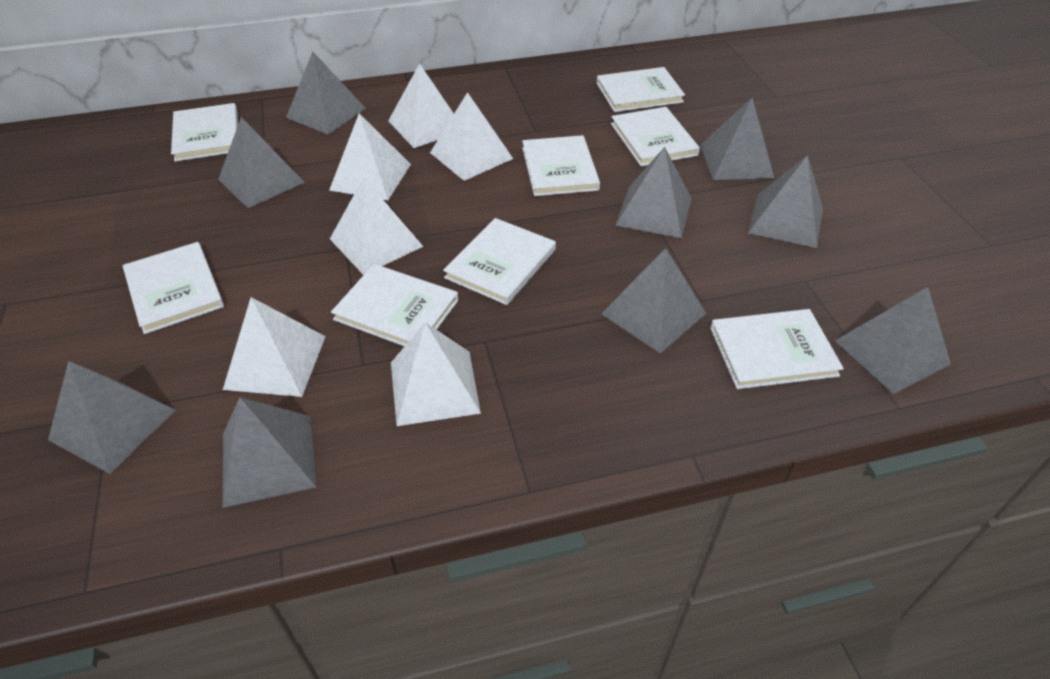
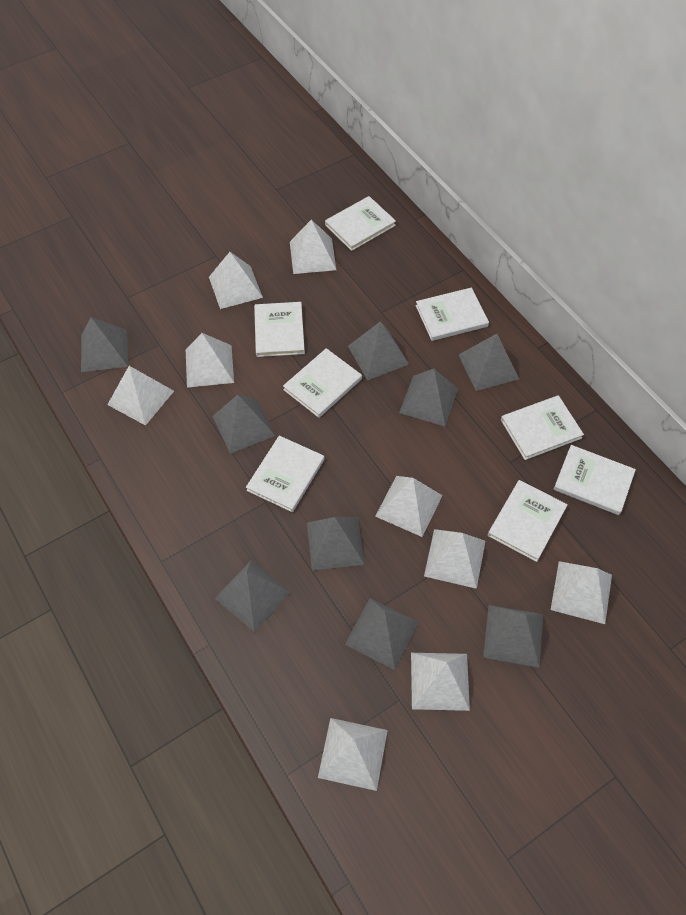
white pyramid: 6 -> 9

